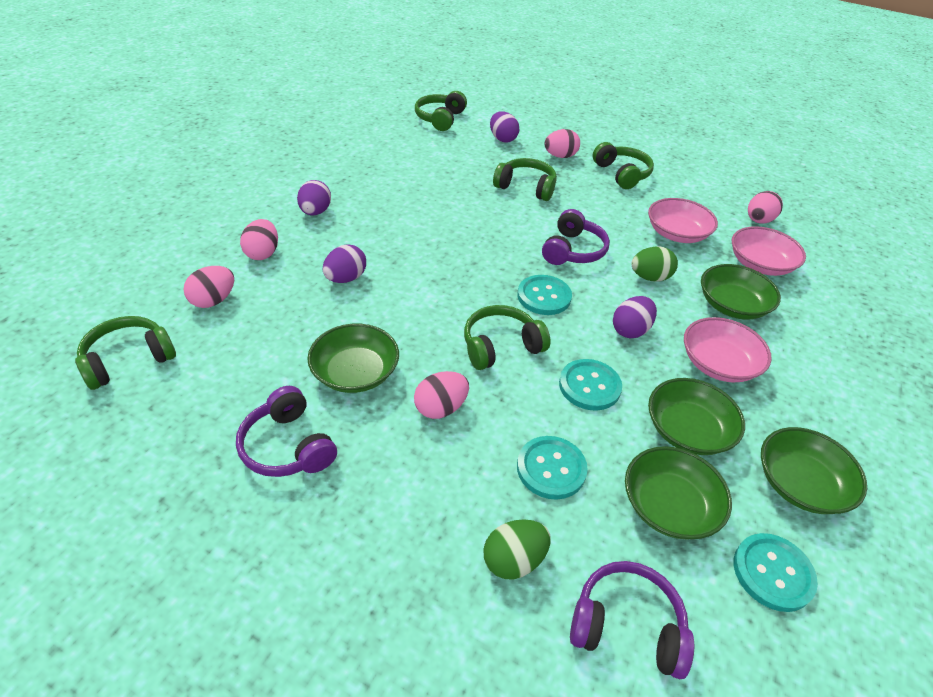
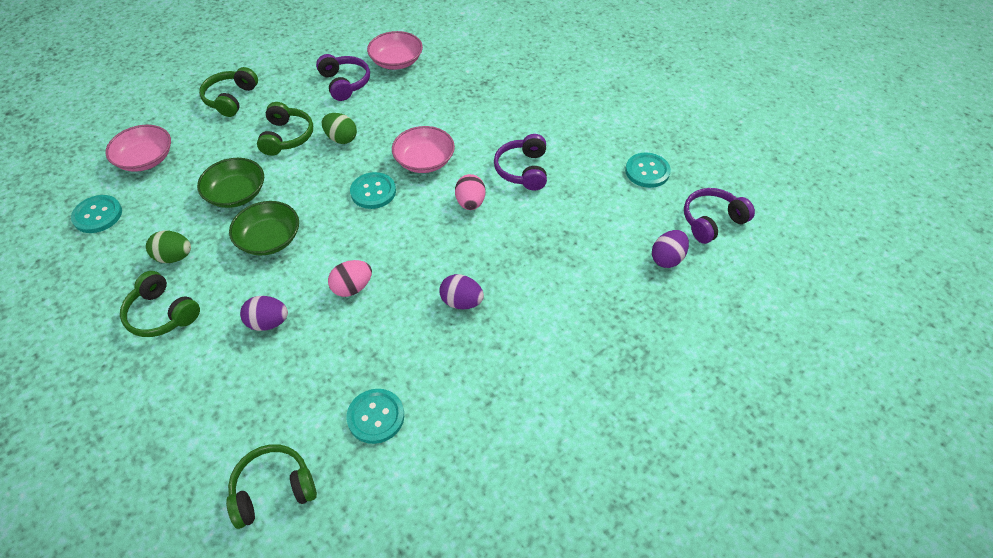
green bowl: 5 -> 2
green headphones: 5 -> 4
pink egg: 5 -> 2
purple egg: 4 -> 3

